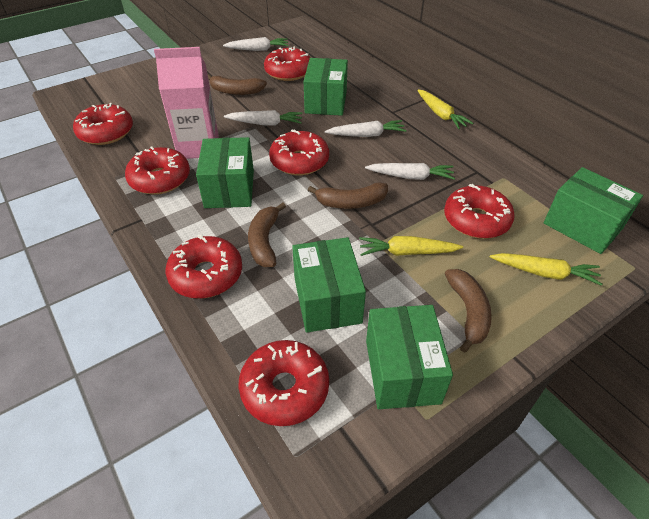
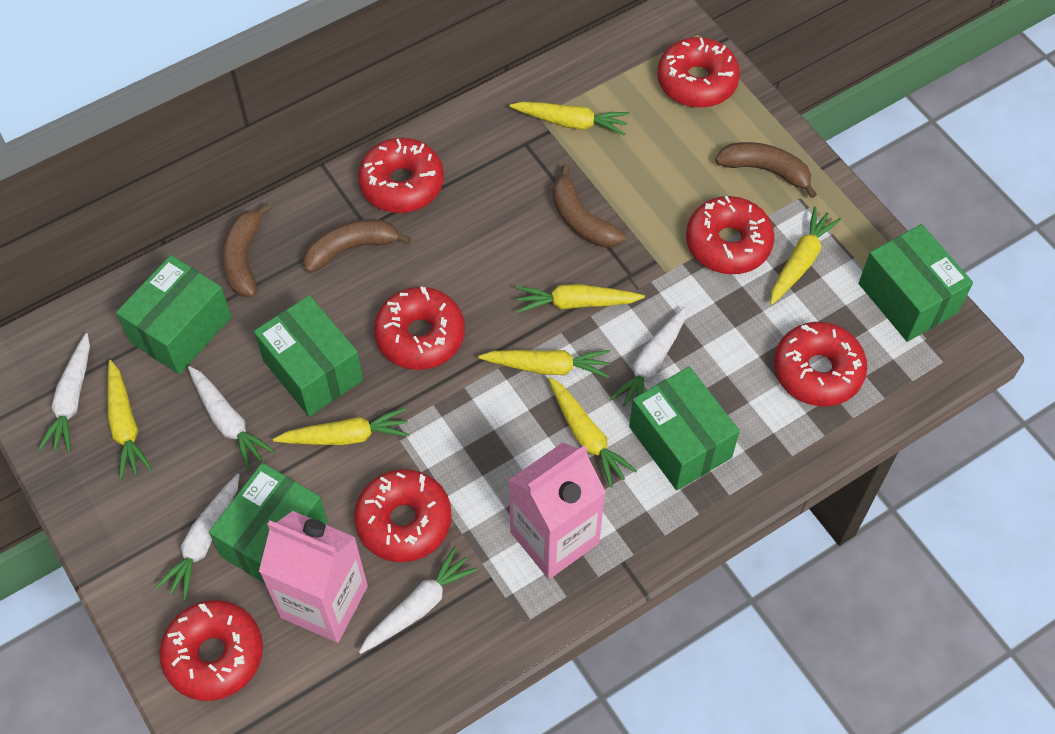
pink carton: 1 -> 2
white carrot: 4 -> 5
yellow carrot: 3 -> 7

